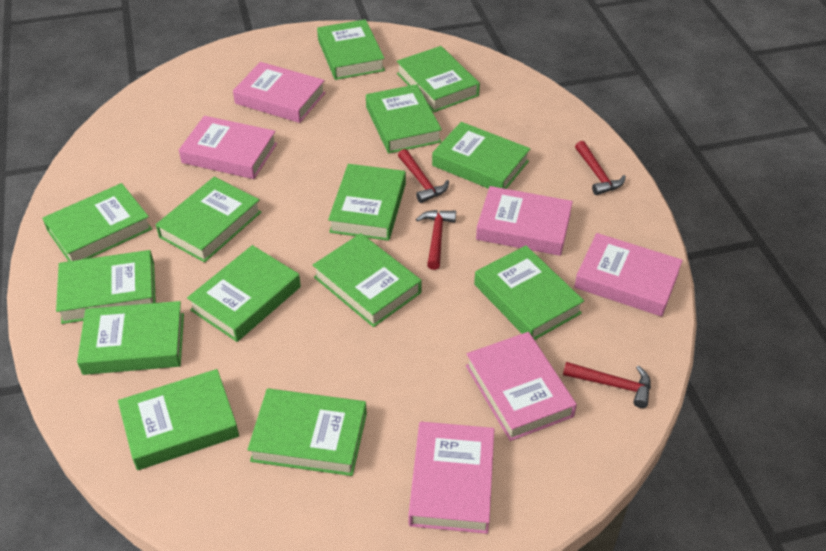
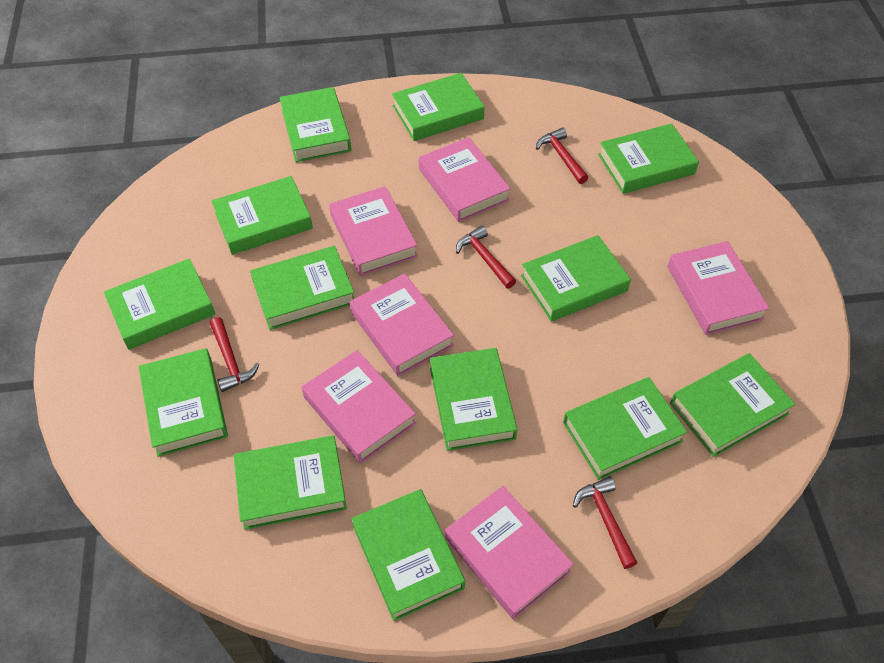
green book: 14 -> 13

